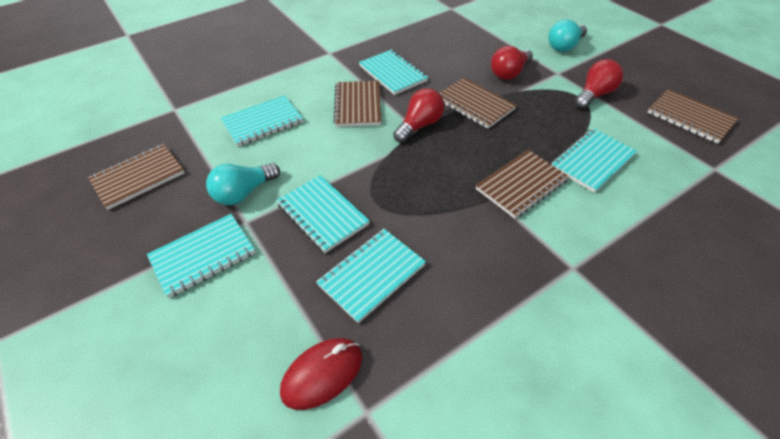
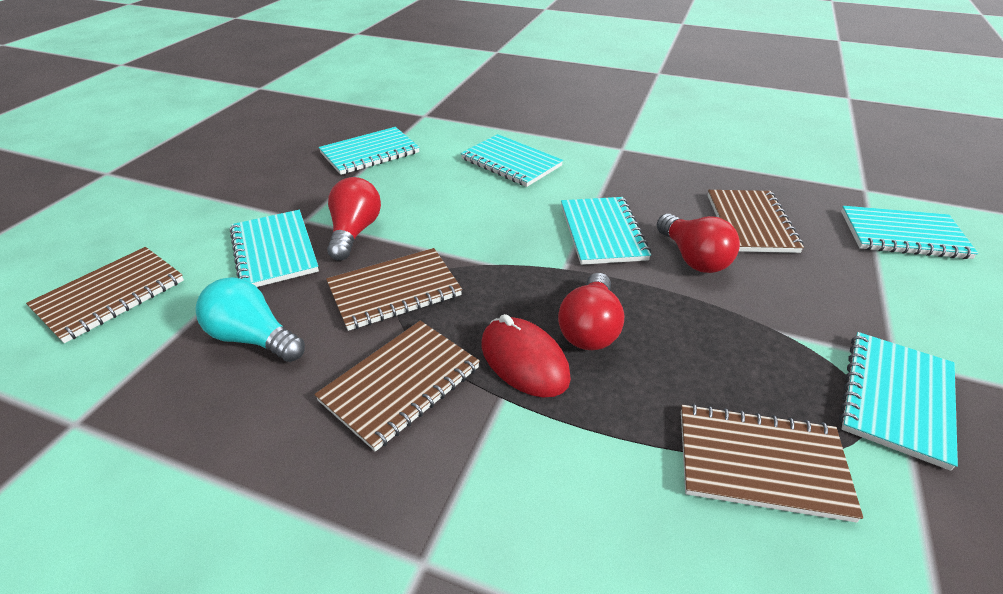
turquoise light bulb: 2 -> 1

